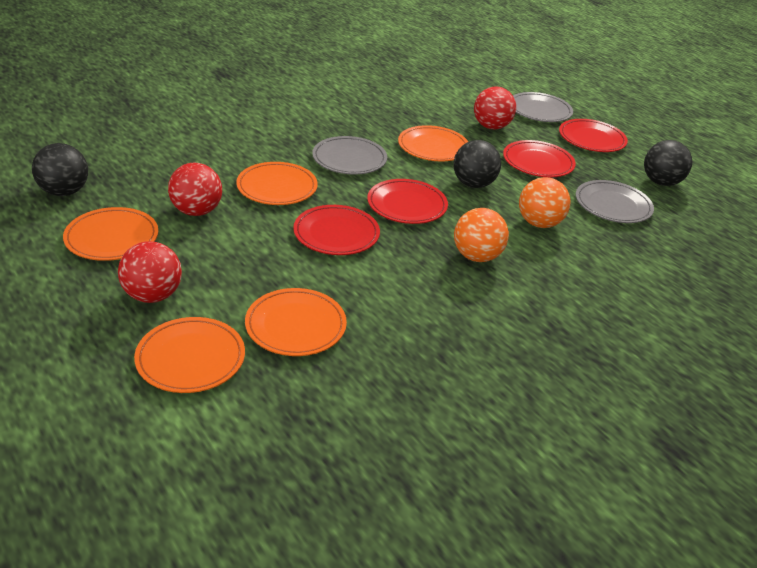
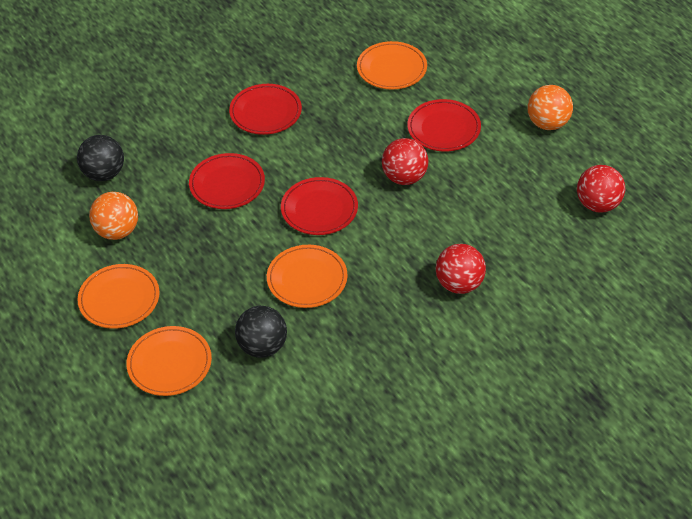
black ball: 3 -> 2
grey plate: 3 -> 0
orange plate: 5 -> 4

